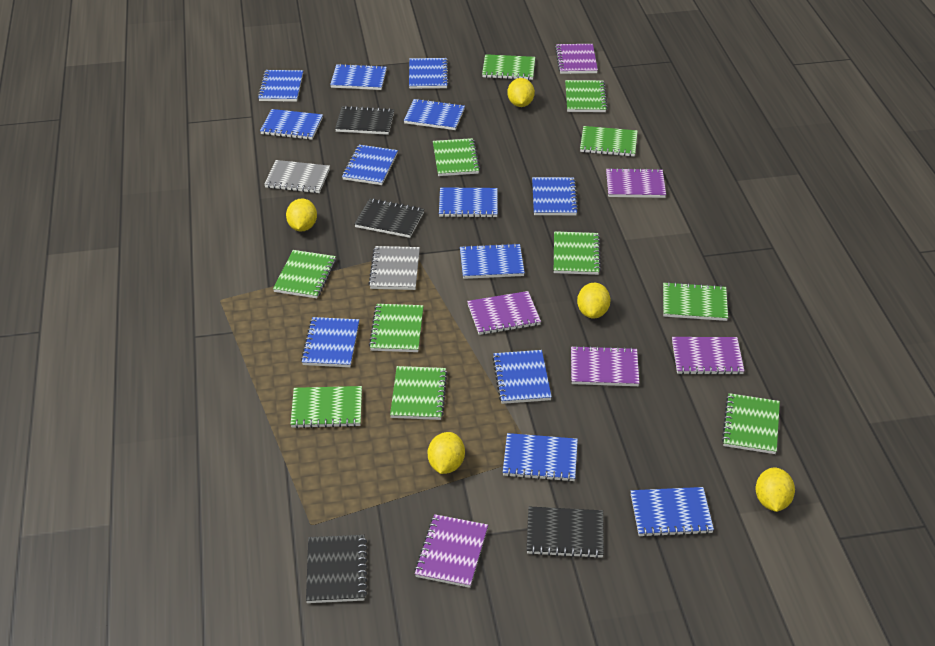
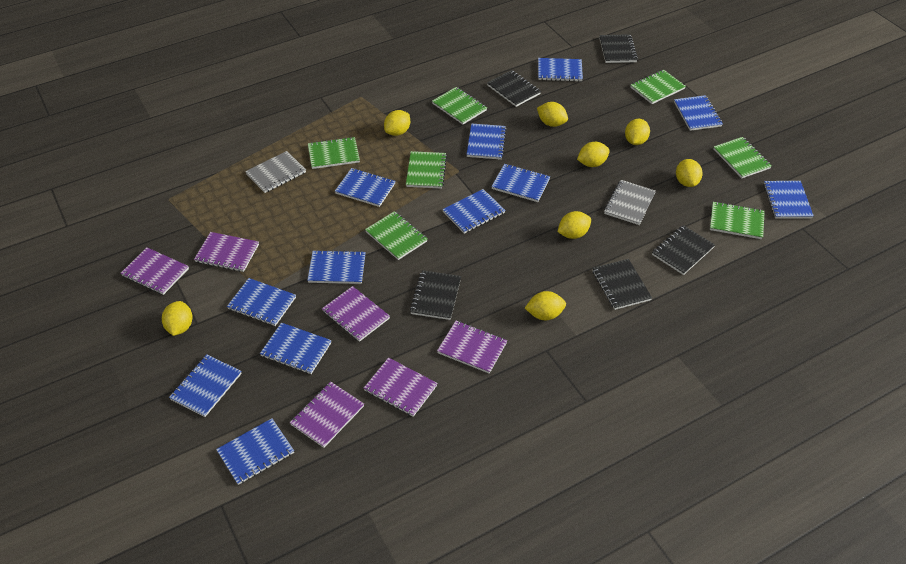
black notebook: 4 -> 5
blue notebook: 13 -> 12
green notebook: 11 -> 7
yellow lemon: 5 -> 8

